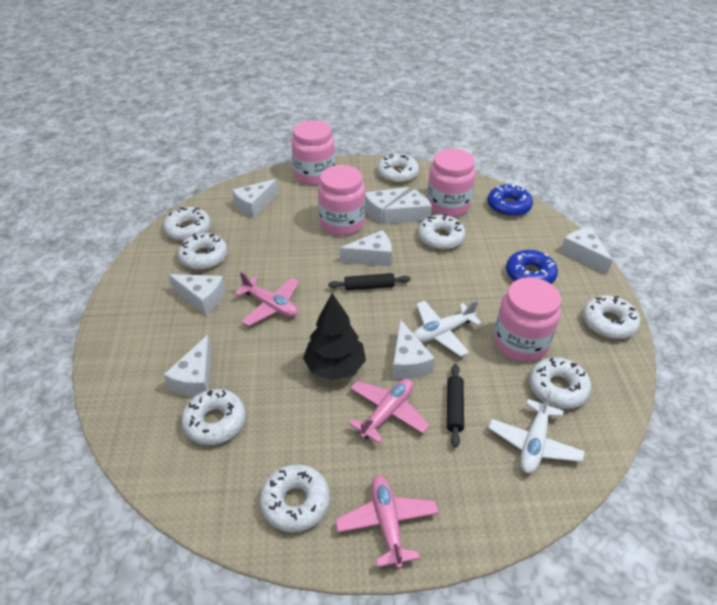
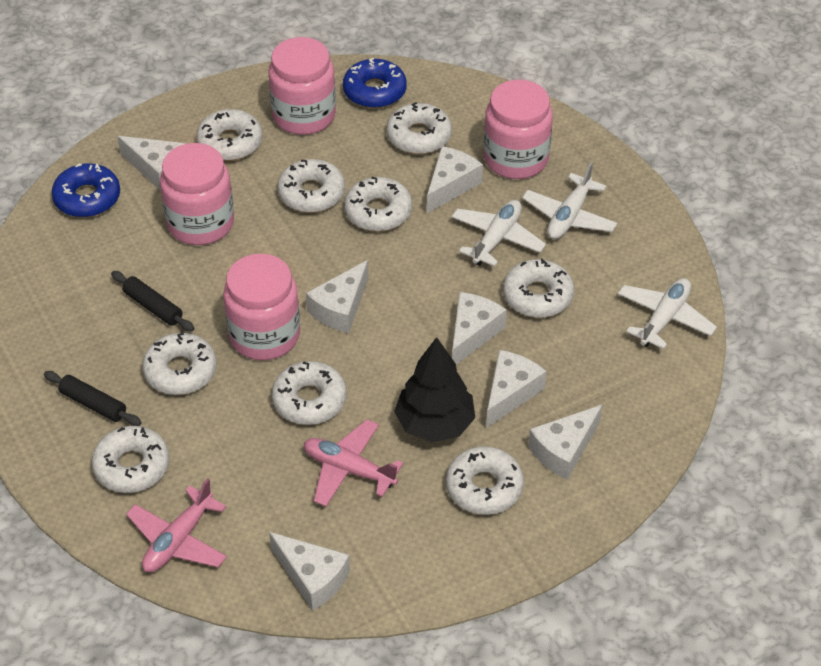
pink plane: 3 -> 2
white cheese: 8 -> 7
white donut: 8 -> 9
white plane: 2 -> 3

